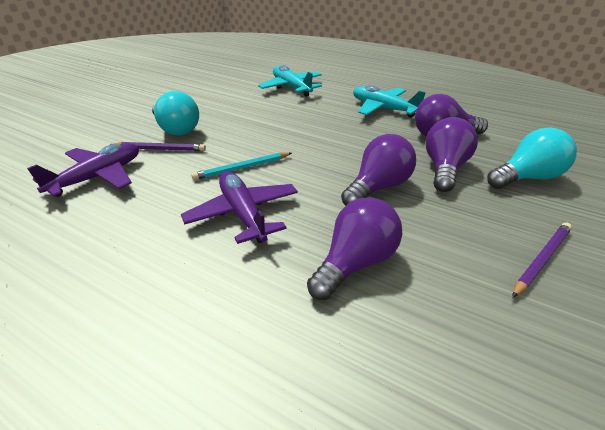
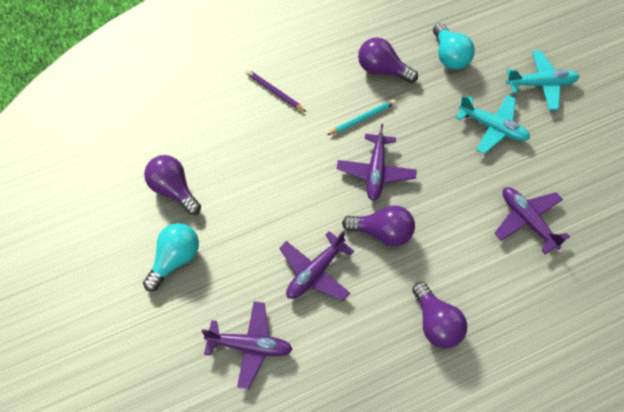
purple pencil: 2 -> 1
purple plane: 2 -> 4

